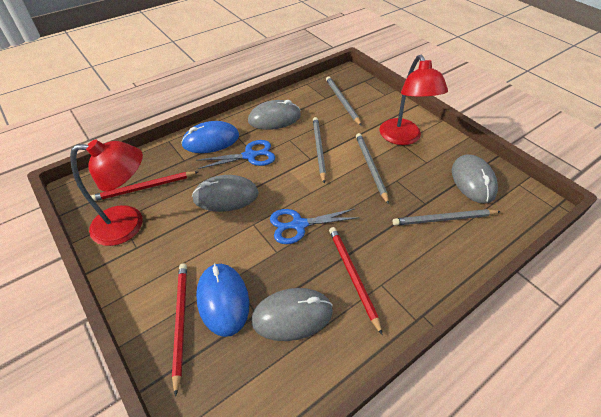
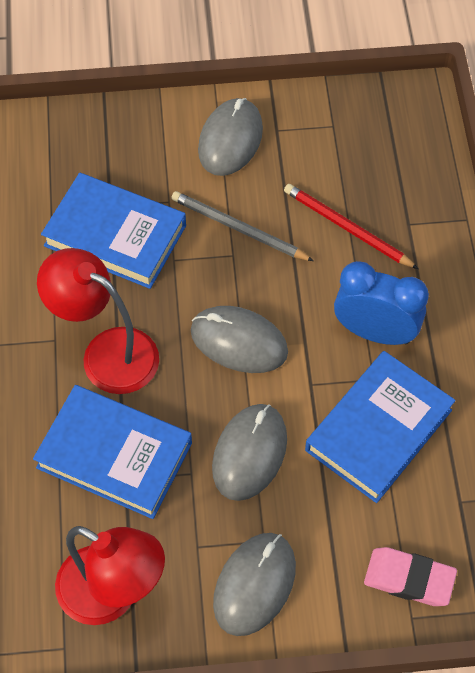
blue book: 0 -> 3
blue clock: 0 -> 1
blue mouse: 2 -> 0
blue scissors: 2 -> 0
grey pencil: 4 -> 1
pink eraser: 0 -> 1
red pencil: 3 -> 1

